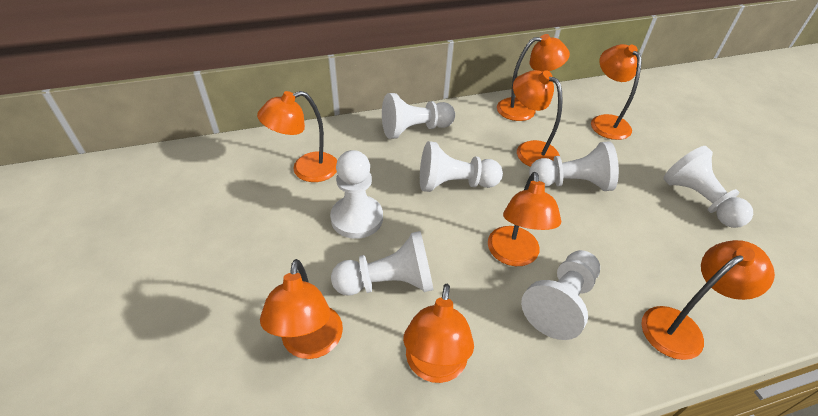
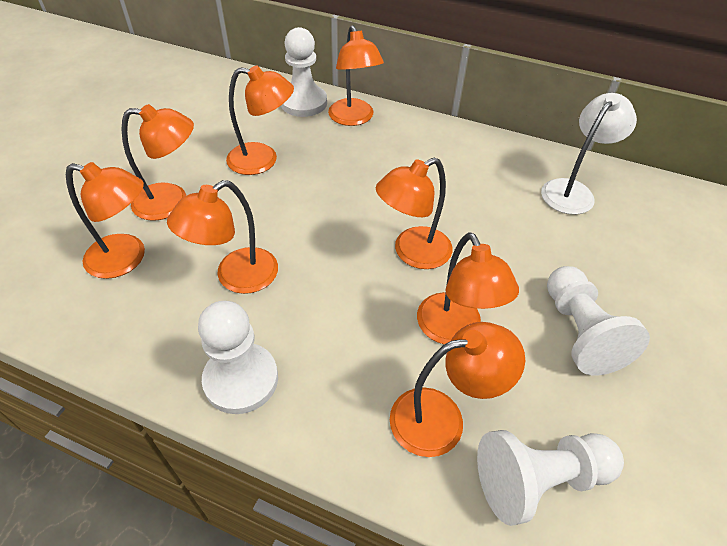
white lamp: 0 -> 1
white pawn: 7 -> 4

